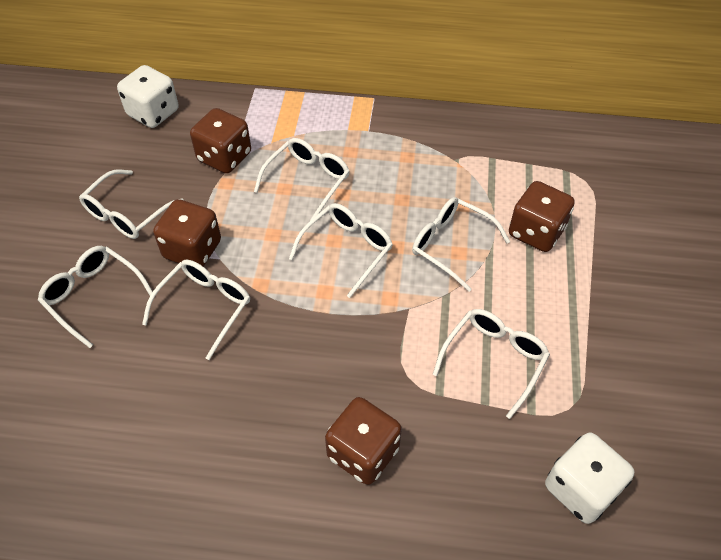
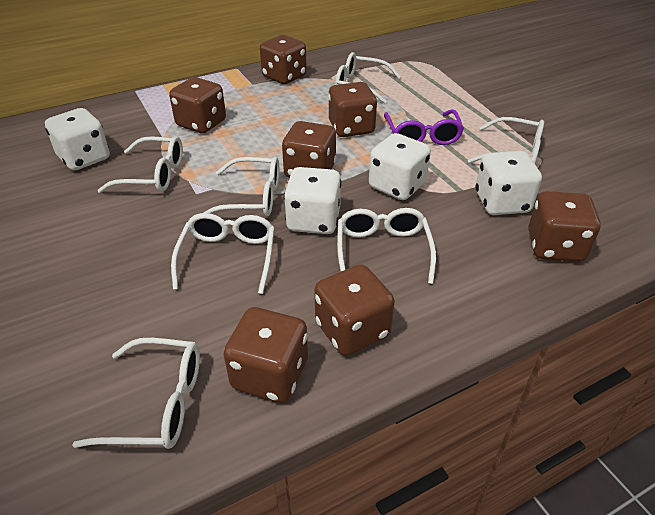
brown dice: 4 -> 7
purple glasses: 0 -> 1
white dice: 2 -> 4

